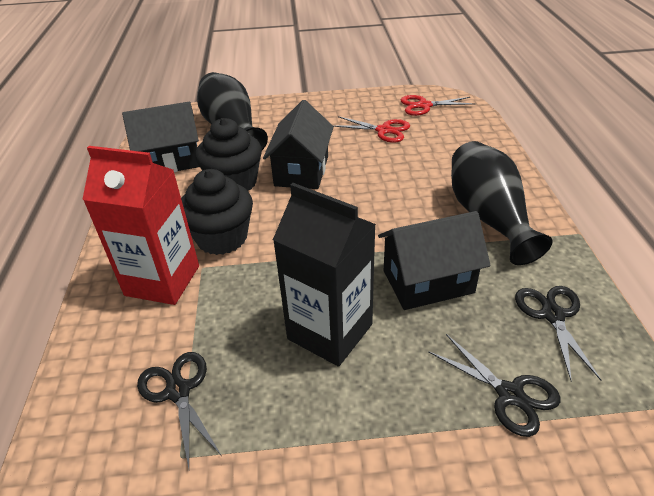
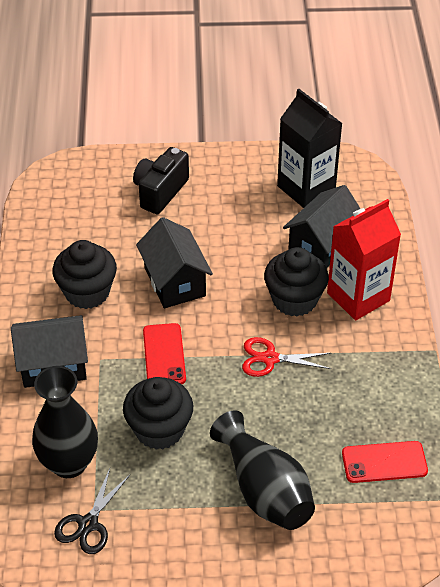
black camera: 0 -> 1
black cupcake: 2 -> 3
black scissors: 3 -> 1
red phone: 0 -> 2
red scissors: 2 -> 1

